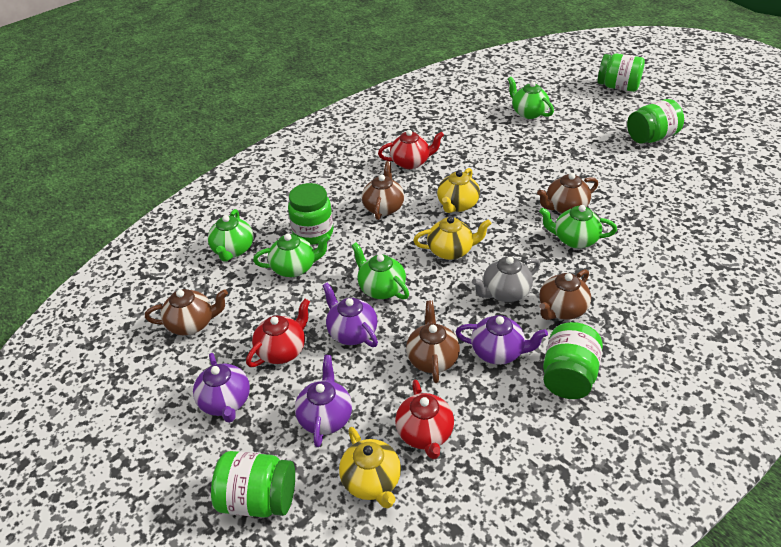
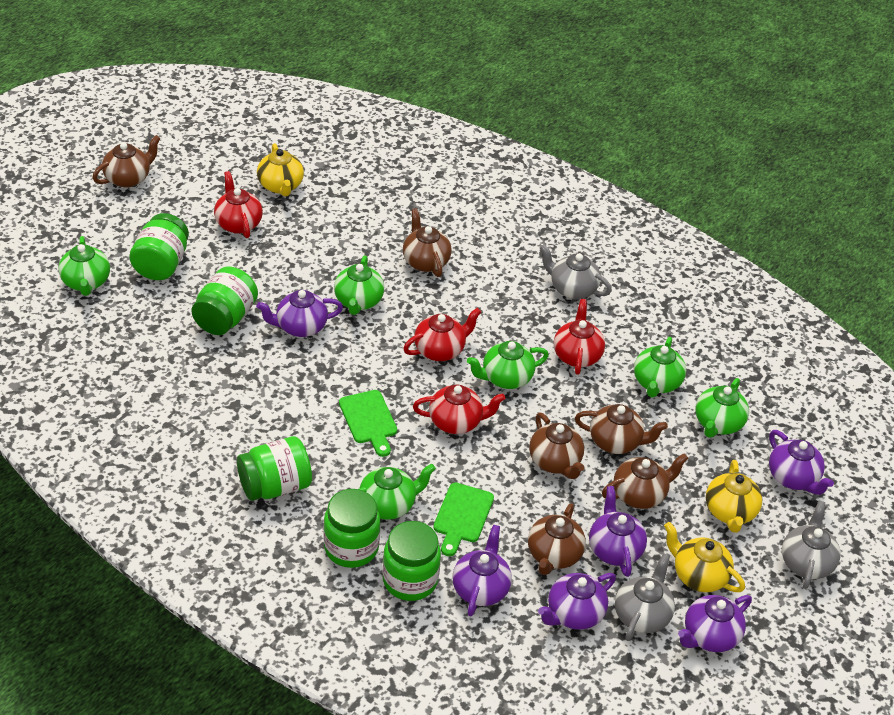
brown teapot: 5 -> 6
green cutting board: 0 -> 2
green teapot: 5 -> 6
grey teapot: 1 -> 3
purple teapot: 4 -> 6
red teapot: 3 -> 4

